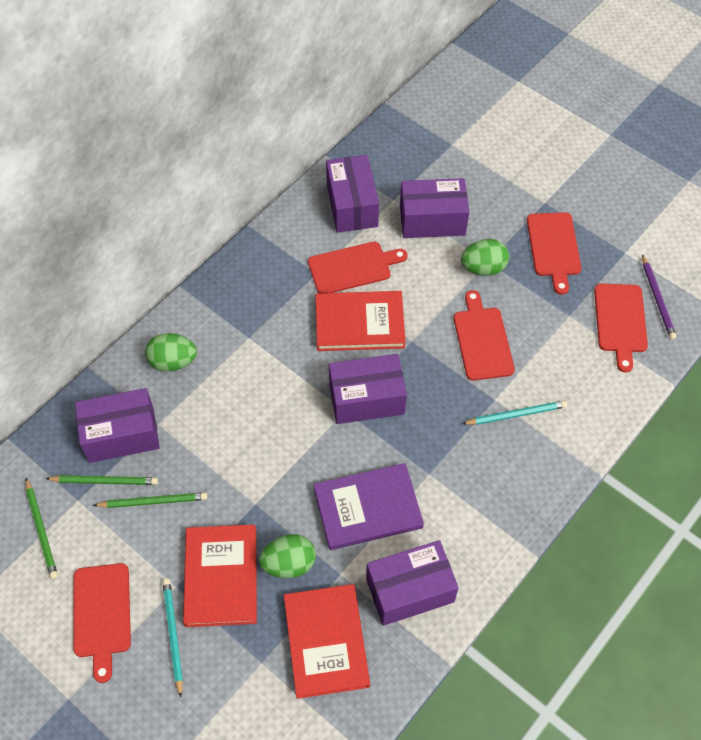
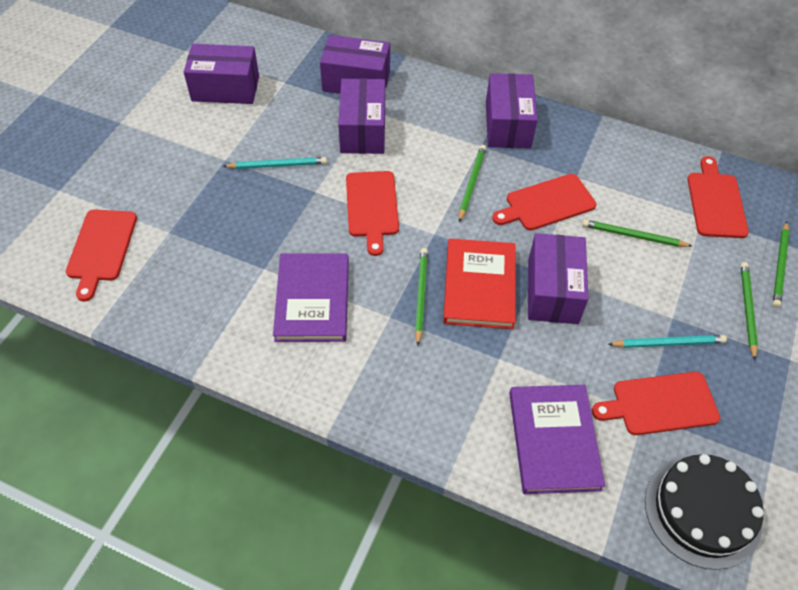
black cake: 0 -> 1
green egg: 3 -> 0
green pencil: 3 -> 5
purple book: 1 -> 2
purple pencil: 1 -> 0
red book: 3 -> 1

